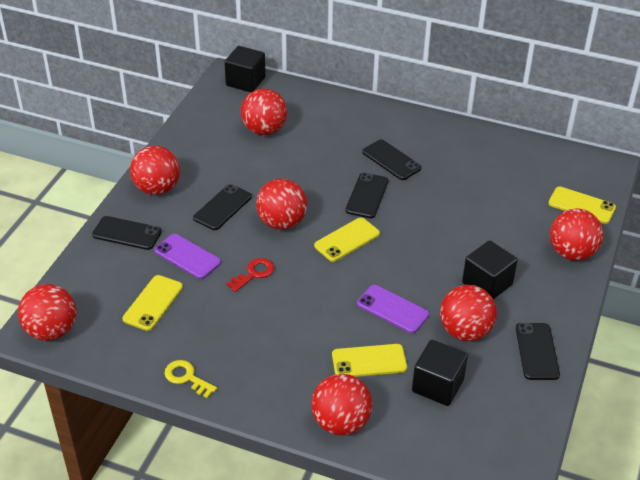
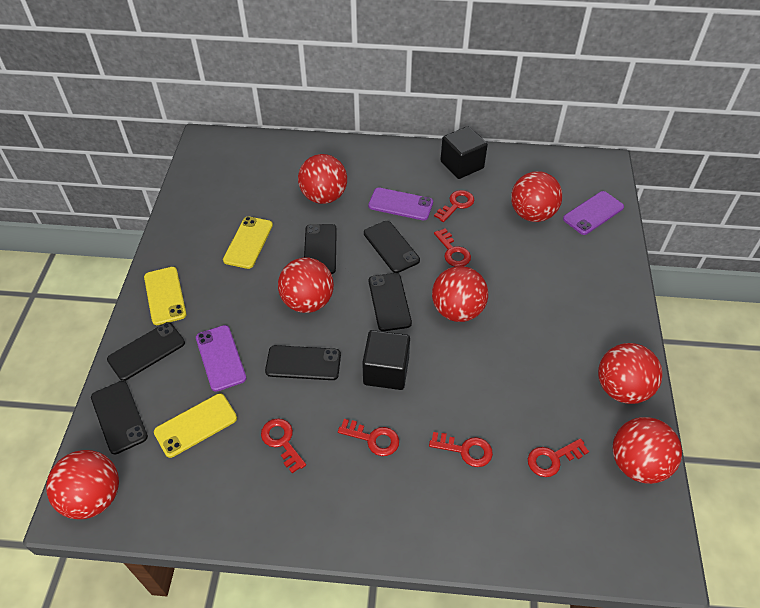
black cube: 3 -> 2
black phone: 5 -> 6
purple phone: 2 -> 3
red key: 1 -> 6
yellow key: 1 -> 0
yellow phone: 4 -> 3

